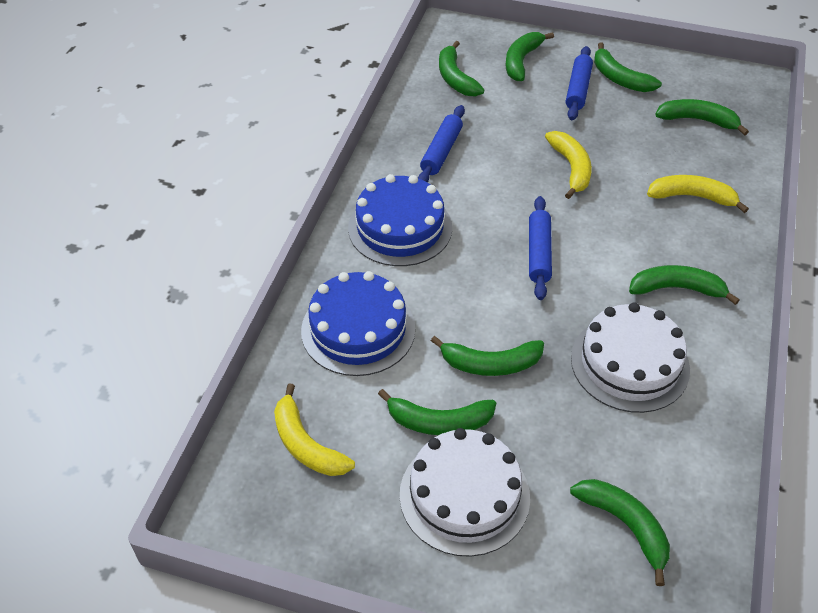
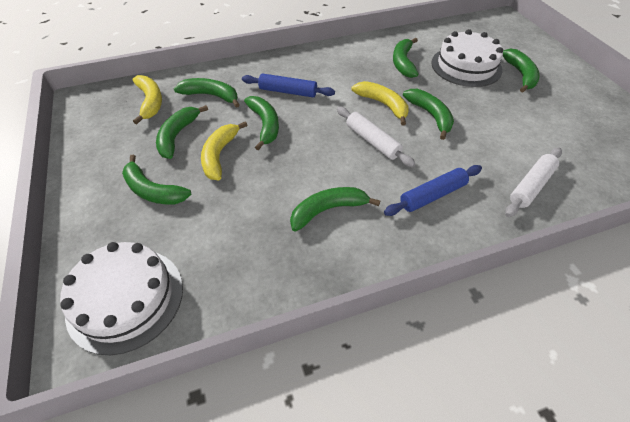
blue cake: 2 -> 0
blue rolling pin: 3 -> 2
white rolling pin: 0 -> 2

